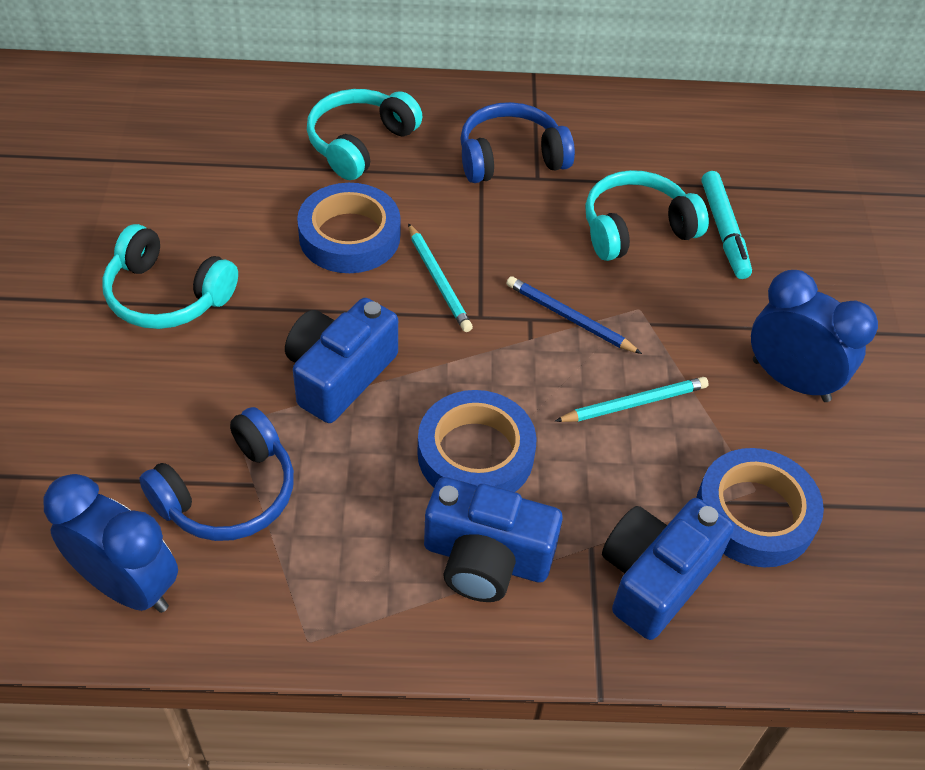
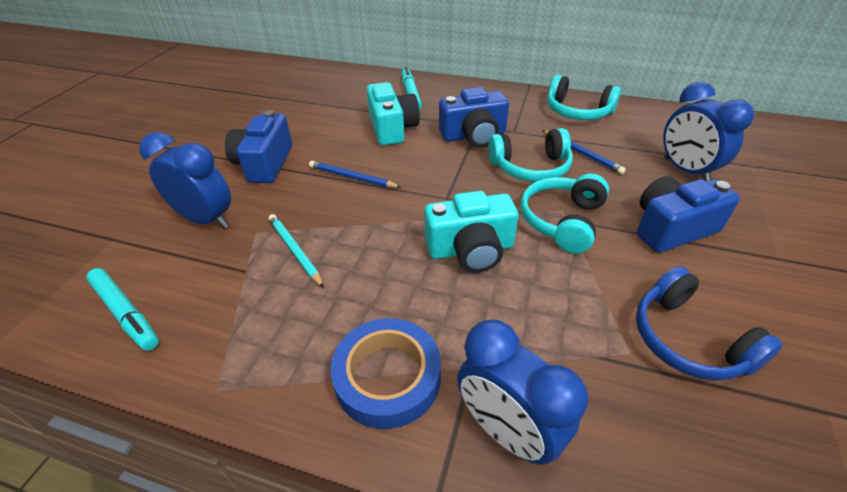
blue clock: 2 -> 3
blue headphones: 2 -> 1
blue pencil: 1 -> 2
blue tape: 3 -> 1
turquoise camera: 0 -> 2
turquoise marker: 1 -> 2
turquoise pencil: 2 -> 1

